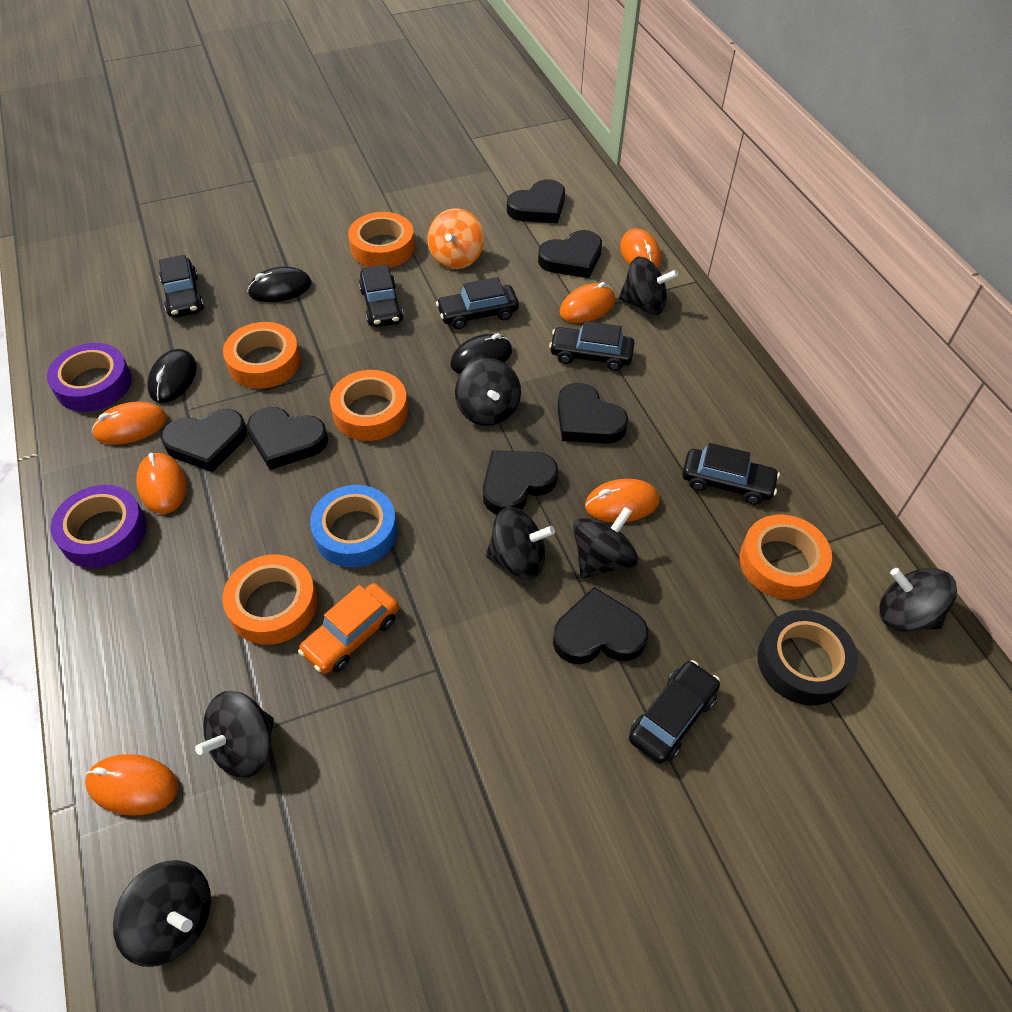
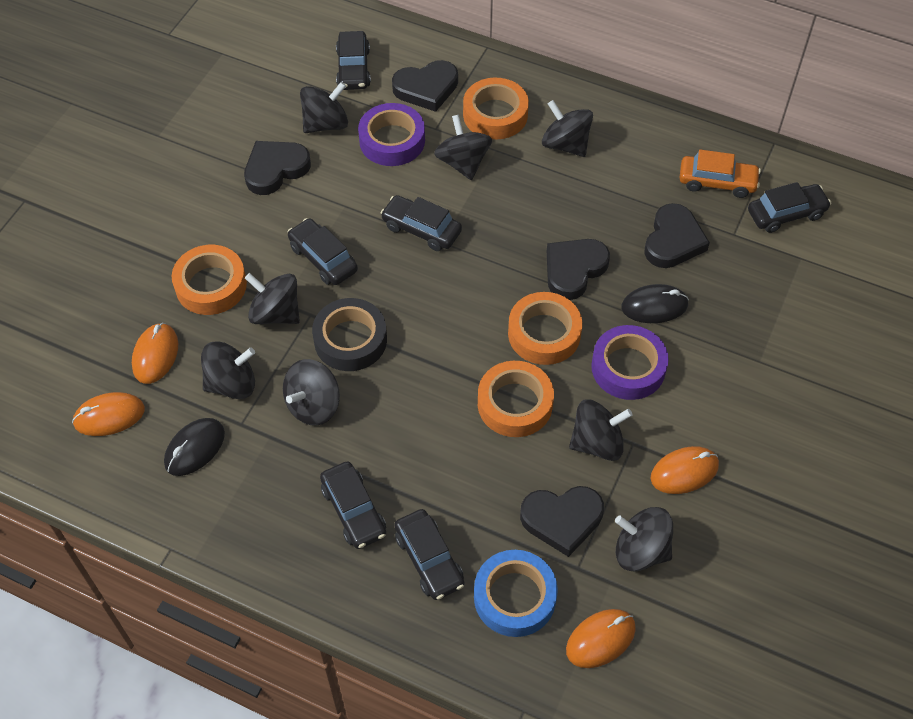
black heart: 7 -> 5
black mouse: 3 -> 2
black spinning top: 7 -> 8
orange mouse: 6 -> 4
orange spinning top: 1 -> 0
orange tape: 5 -> 4

